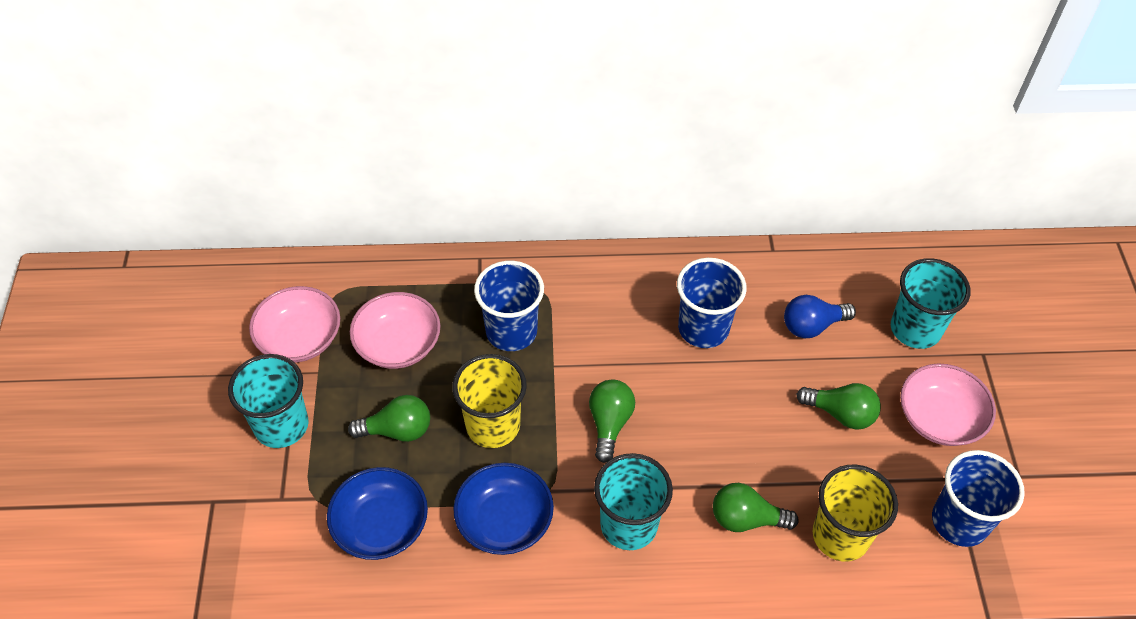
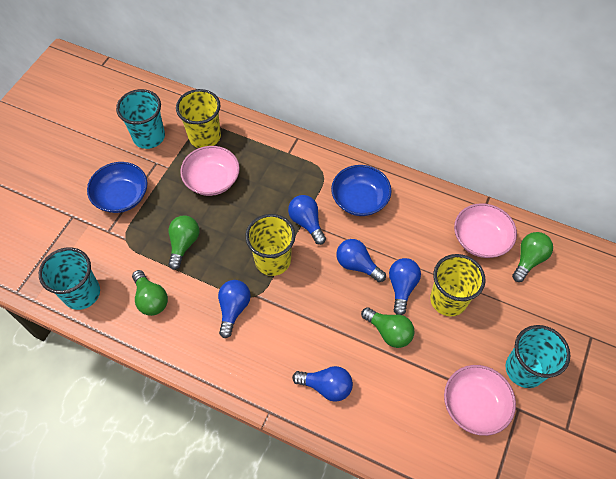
blue cup: 3 -> 0
blue light bulb: 1 -> 5
yellow cup: 2 -> 3

